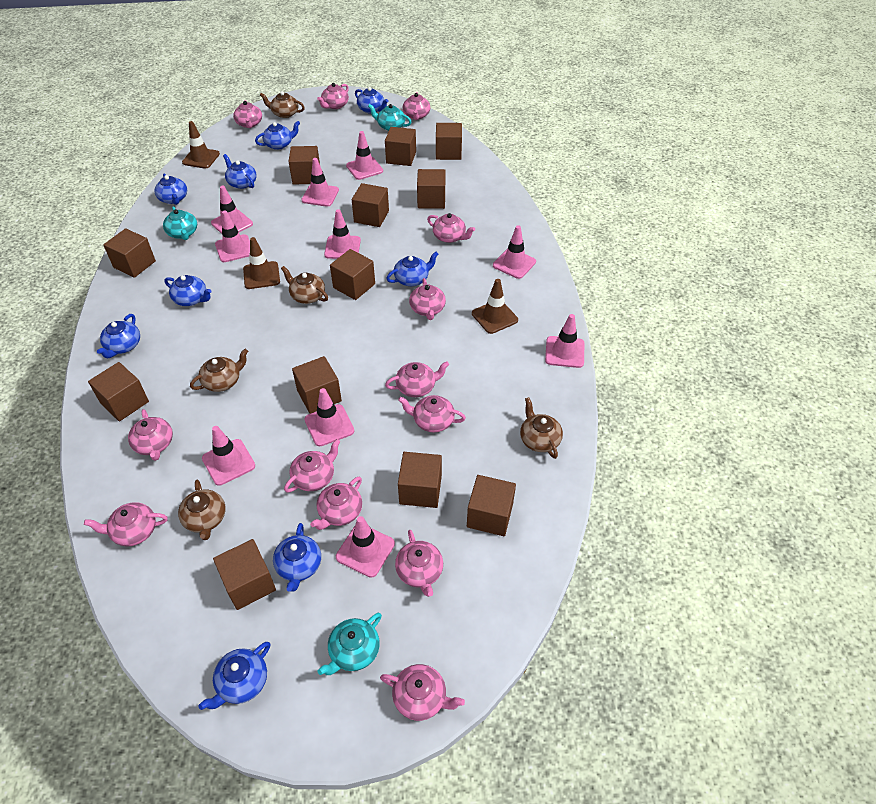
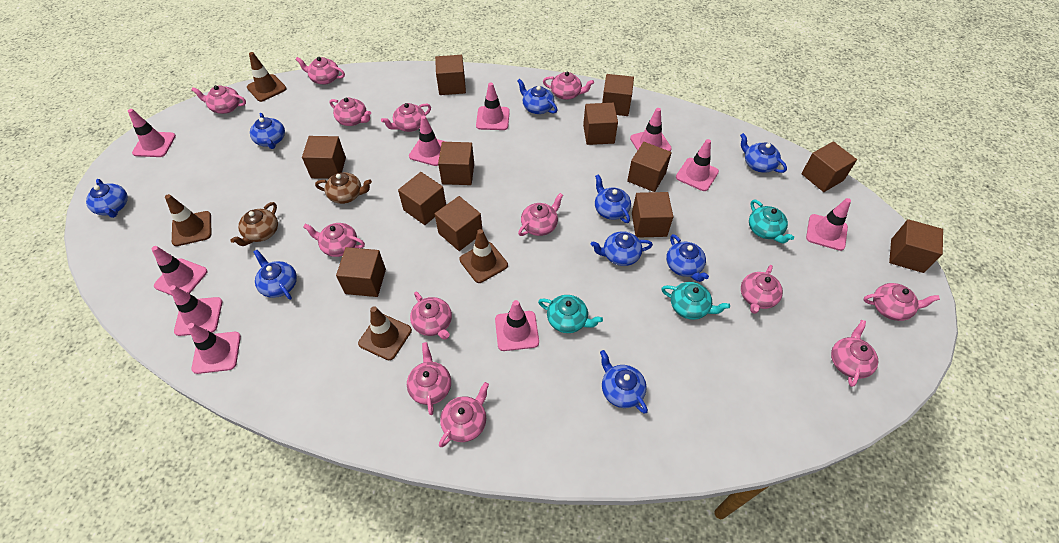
brown teapot: 5 -> 2
brown traffic cone: 3 -> 4

